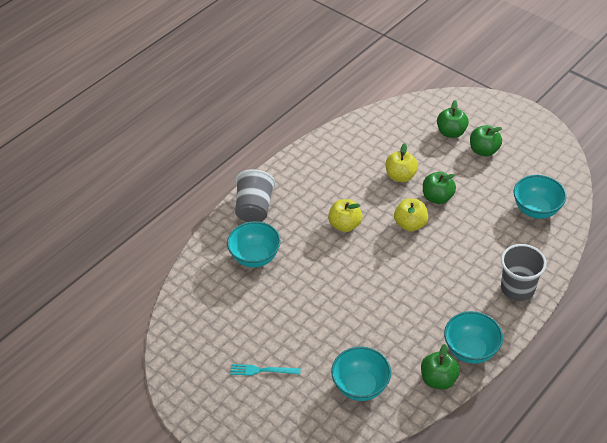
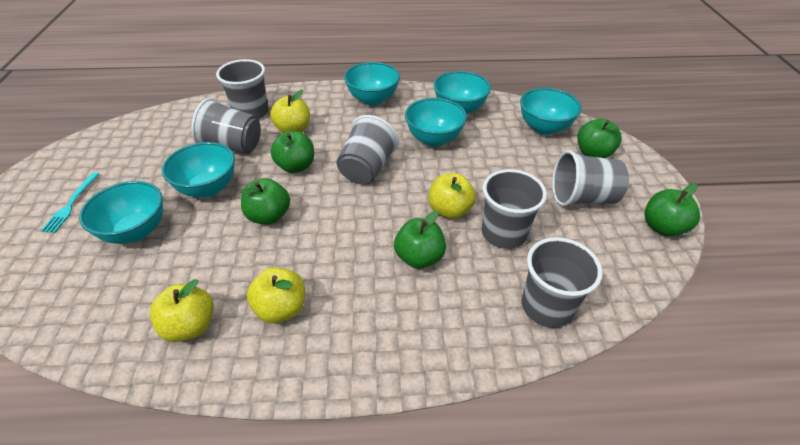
green apple: 4 -> 5
grey cup: 2 -> 6
turquoise bowl: 4 -> 6
yellow apple: 3 -> 4

